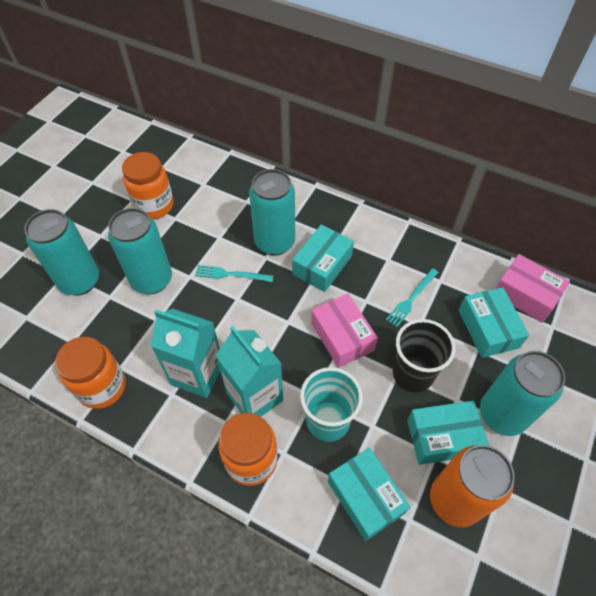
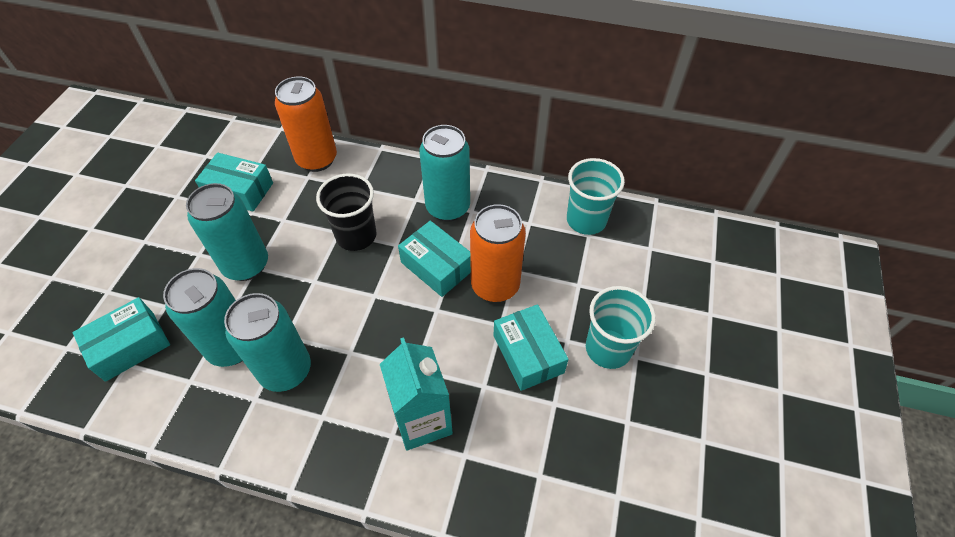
orange can: 1 -> 2
orange jar: 3 -> 0
pink box: 2 -> 0
turquoise carton: 2 -> 1
turquoise cup: 1 -> 2
turquoise fork: 2 -> 0

